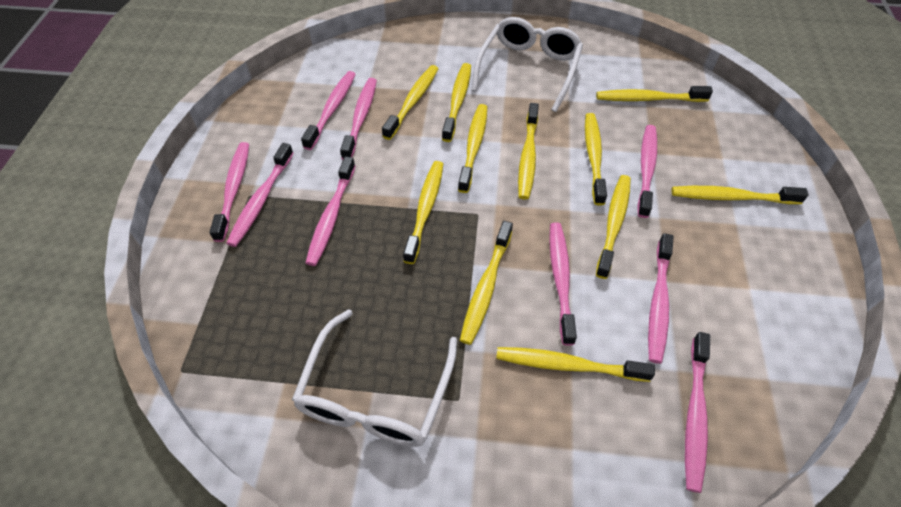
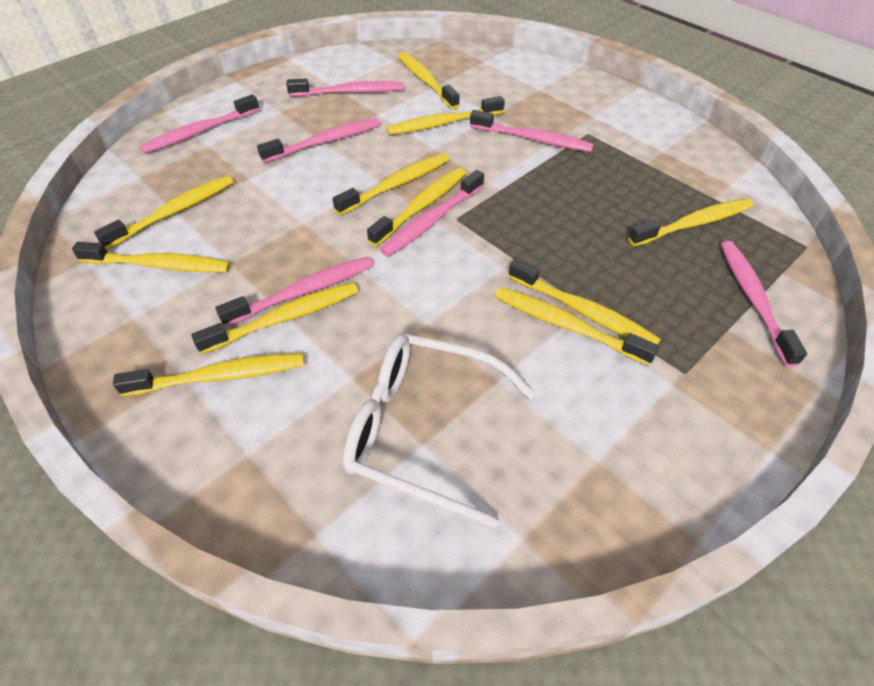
pink toothbrush: 9 -> 7
white glasses: 2 -> 1

